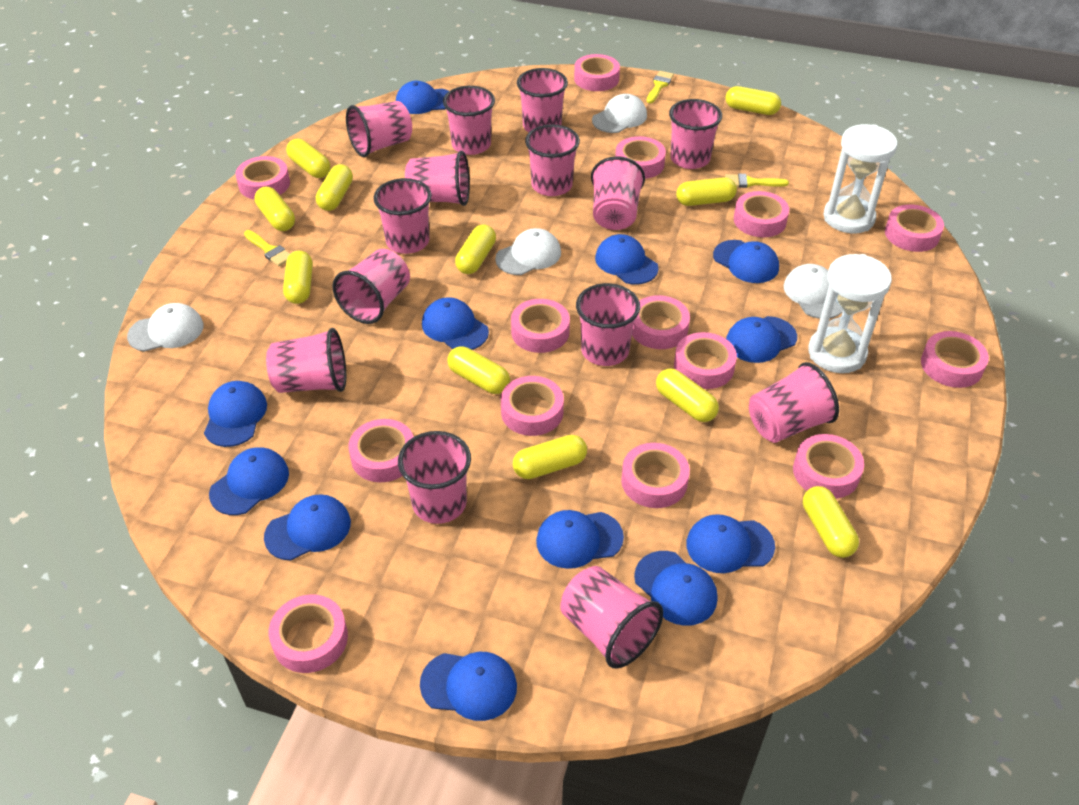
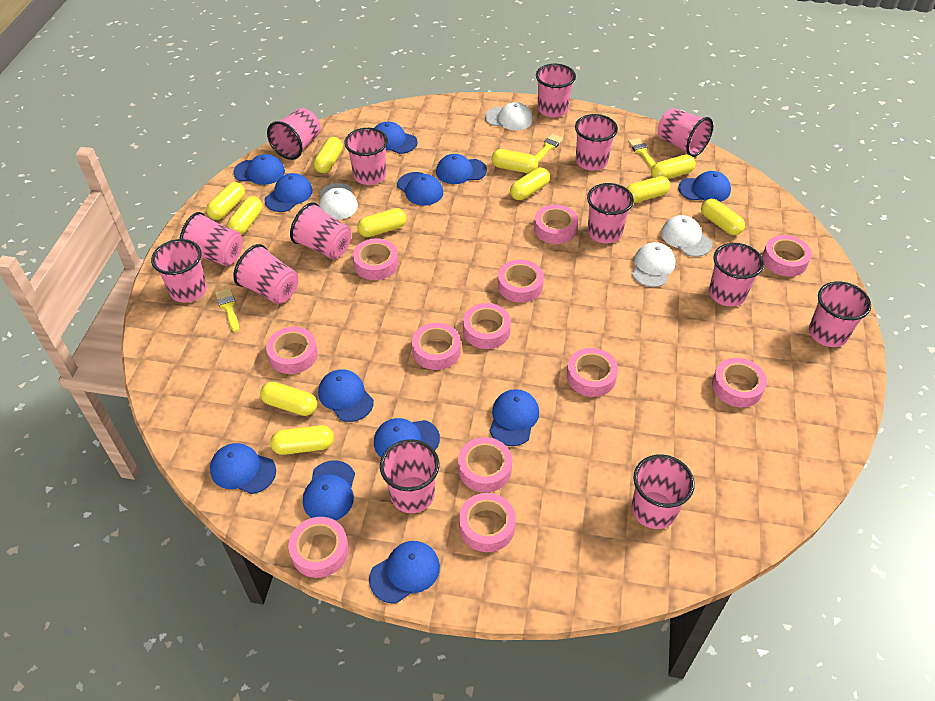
pink tape: 14 -> 12
white hourglass: 2 -> 0

